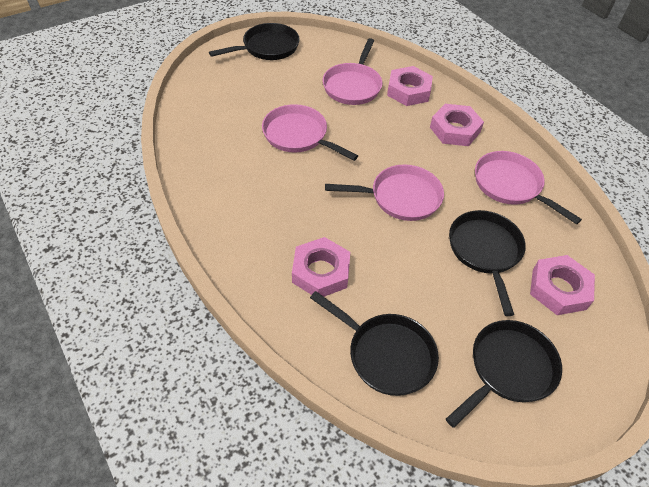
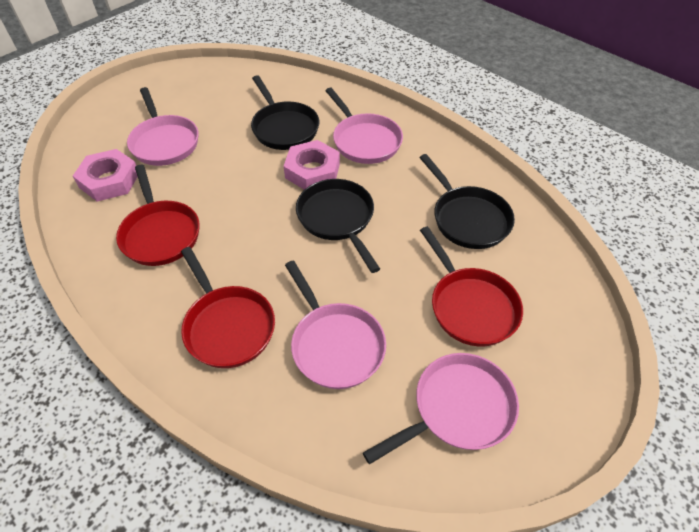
black pan: 4 -> 3
pink nut: 4 -> 2
red pan: 0 -> 3

